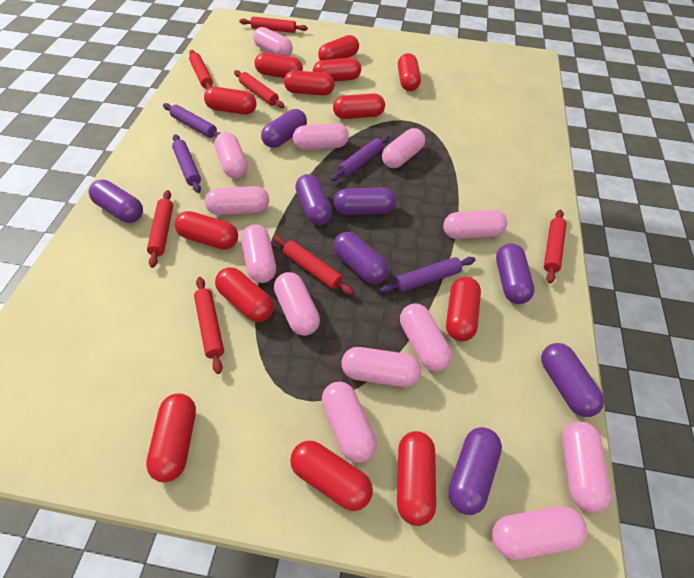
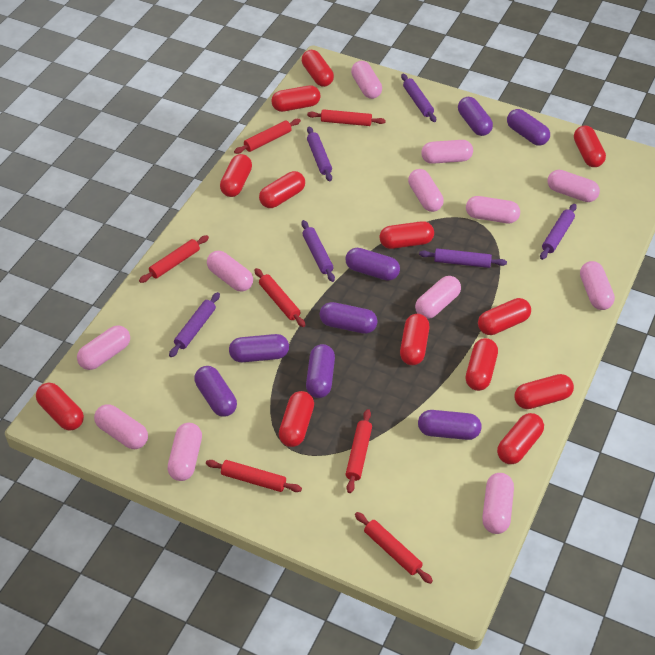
pink capsule: 13 -> 12
purple rolling pin: 4 -> 6

